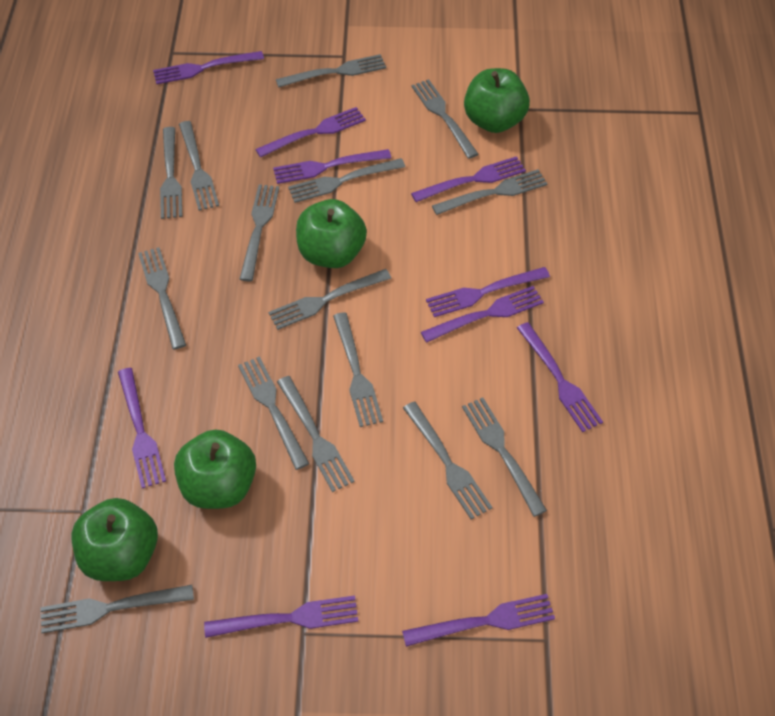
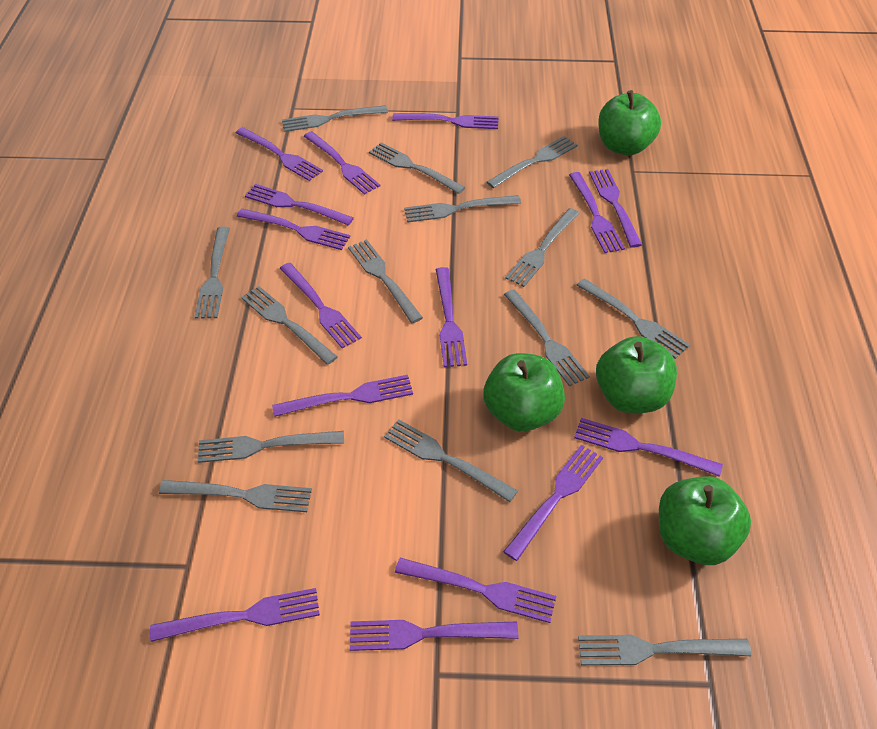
grey fork: 15 -> 14
purple fork: 10 -> 15

